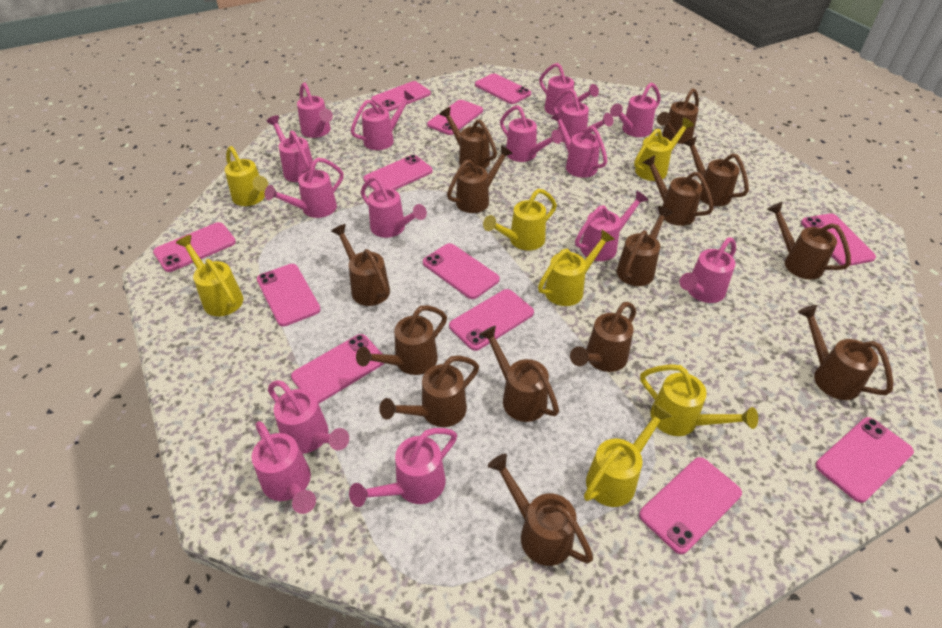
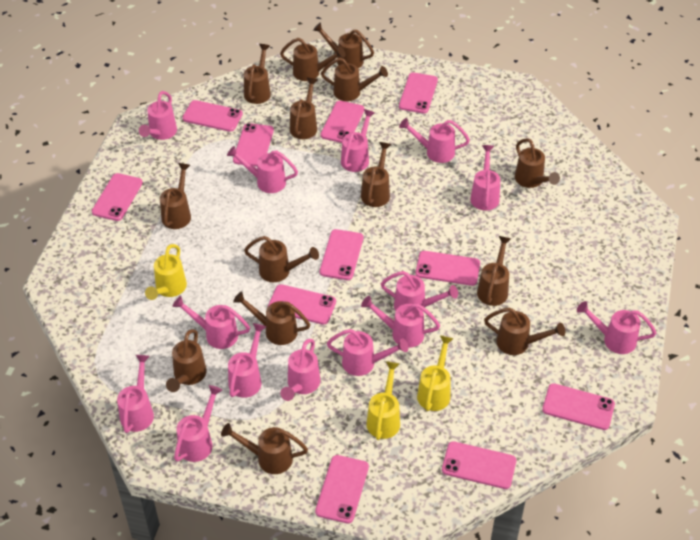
pink phone: 12 -> 11
pink watering can: 15 -> 14
yellow watering can: 7 -> 3

